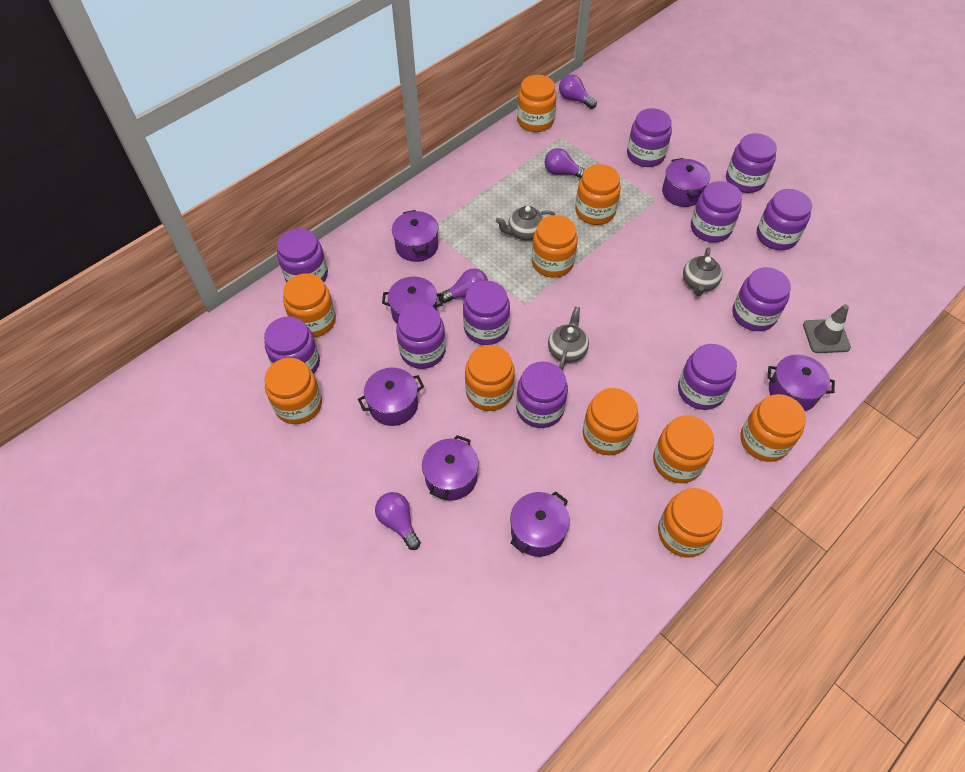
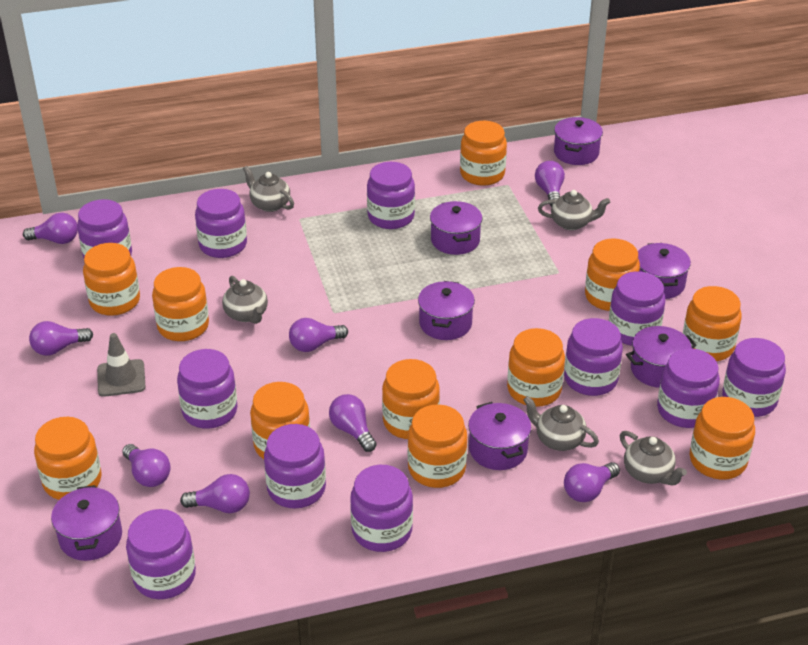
grey teapot: 3 -> 5
orange jar: 10 -> 11
purple light bulb: 4 -> 8

